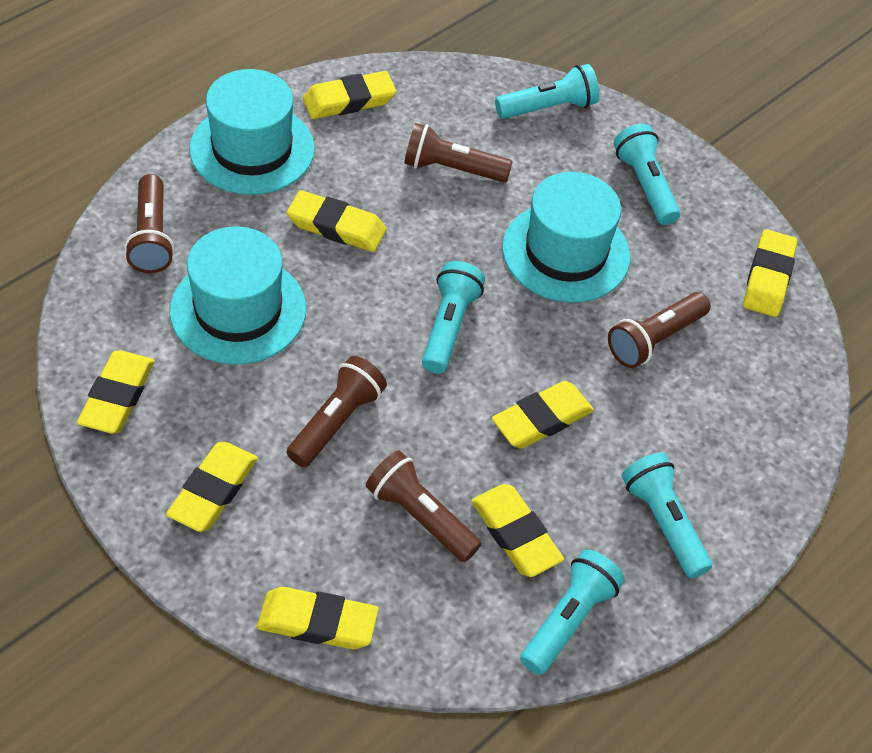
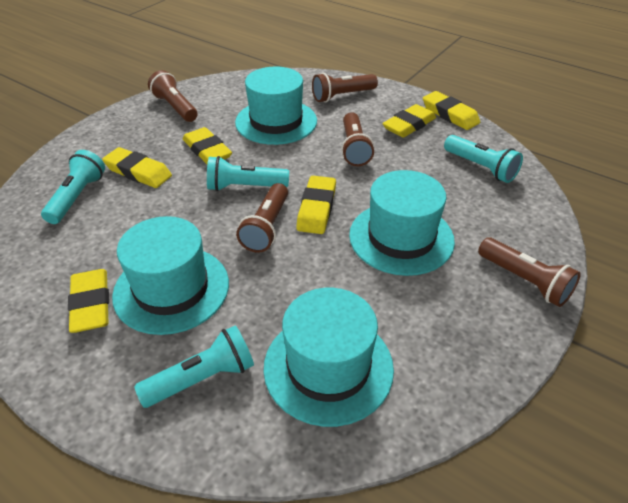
turquoise flashlight: 5 -> 4
turquoise hat: 3 -> 4
yellow eraser: 8 -> 6

